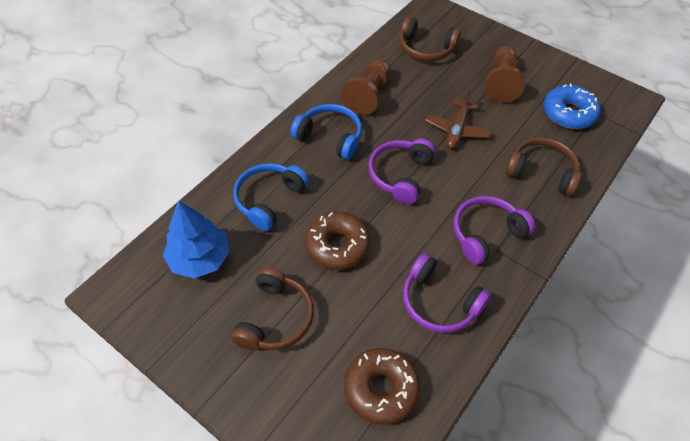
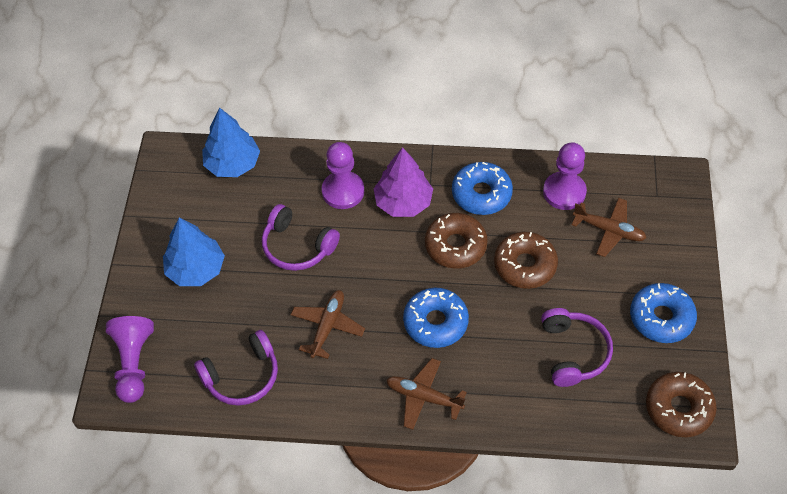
blue donut: 1 -> 3
blue headphones: 2 -> 0
blue tree: 1 -> 2
brown donut: 2 -> 3
brown headphones: 3 -> 0
brown pawn: 2 -> 0
brown plane: 1 -> 3
purple pawn: 0 -> 3
purple tree: 0 -> 1

